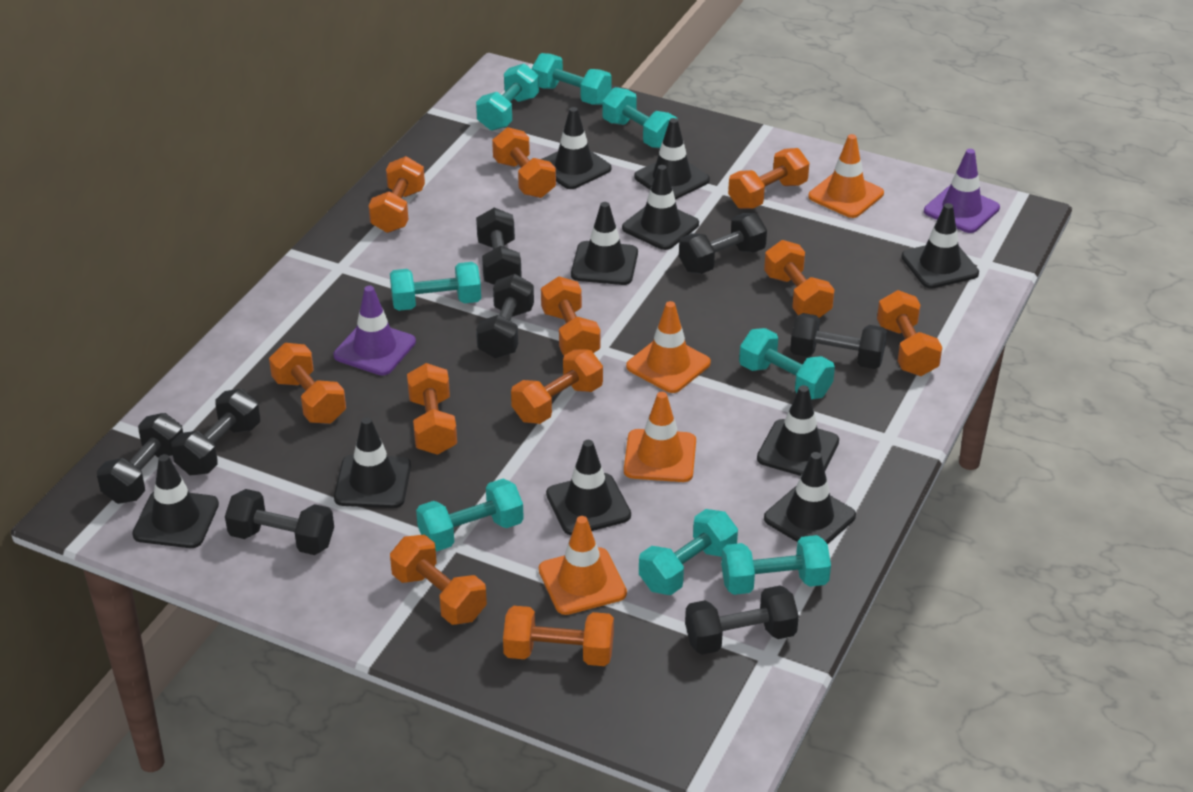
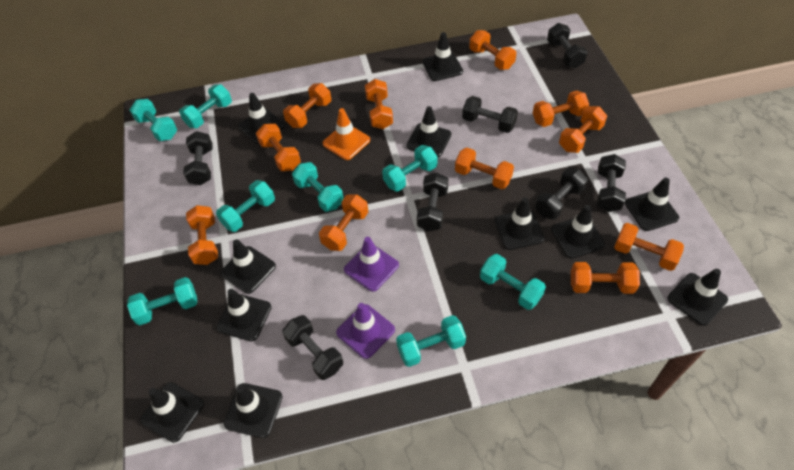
black dumbbell: 8 -> 7
black traffic cone: 10 -> 11
orange traffic cone: 4 -> 1

